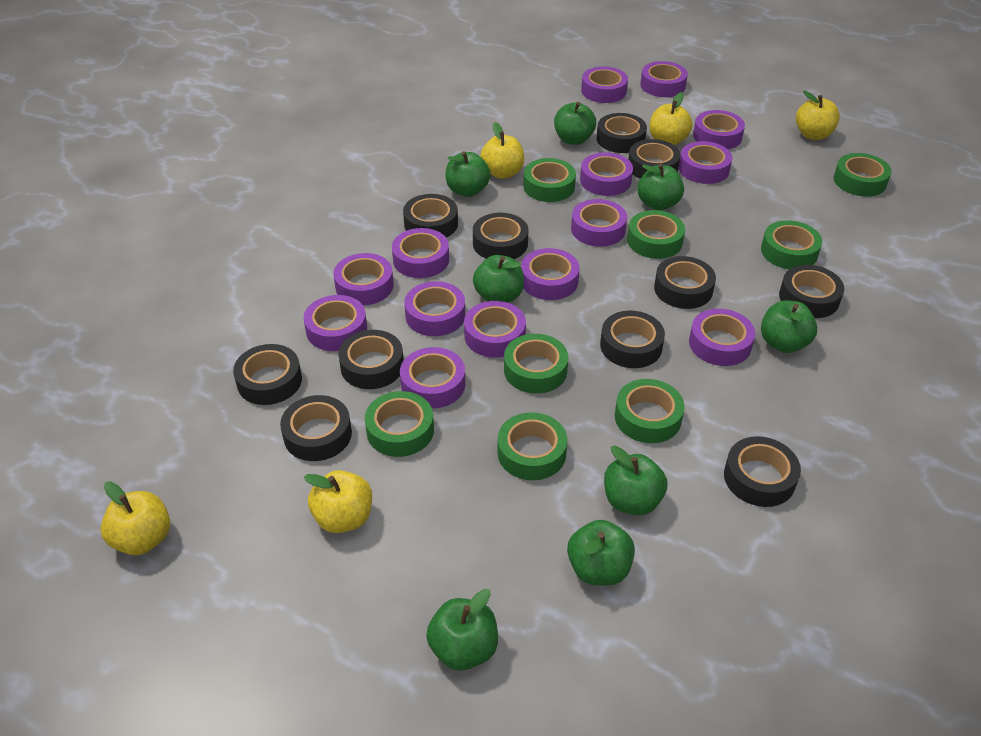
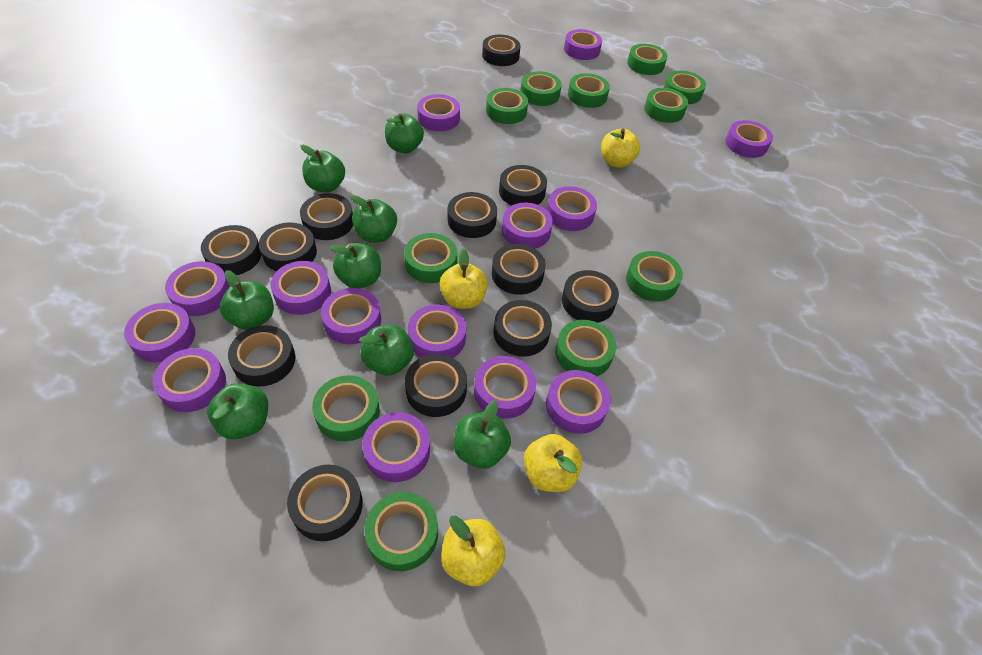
black tape: 11 -> 12
green tape: 8 -> 11
yellow apple: 5 -> 4

